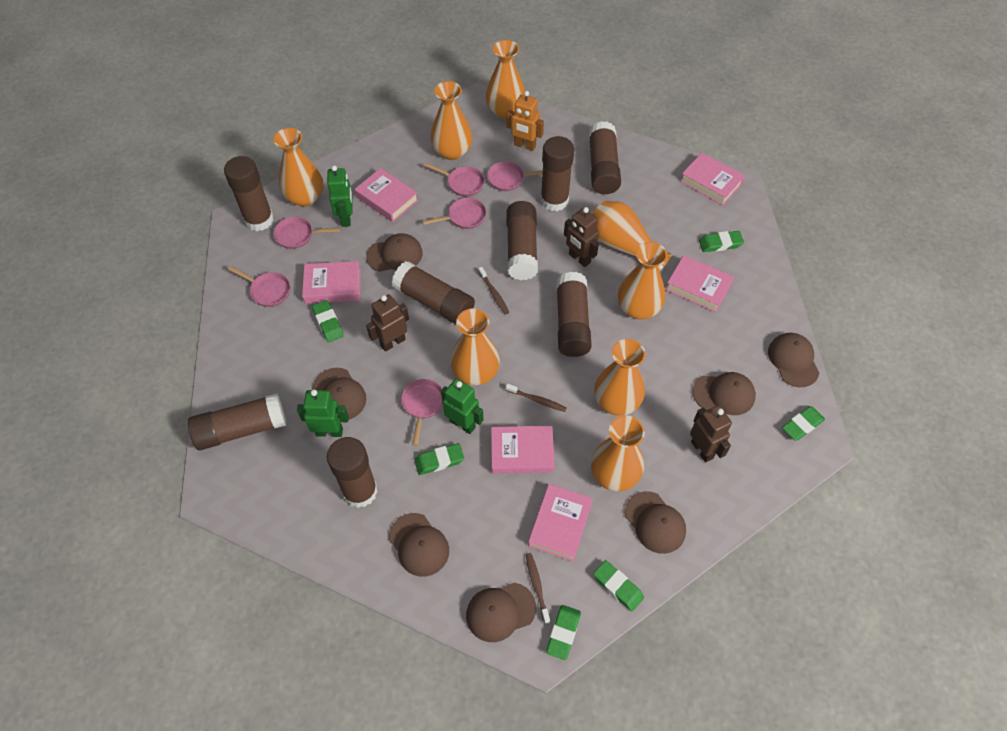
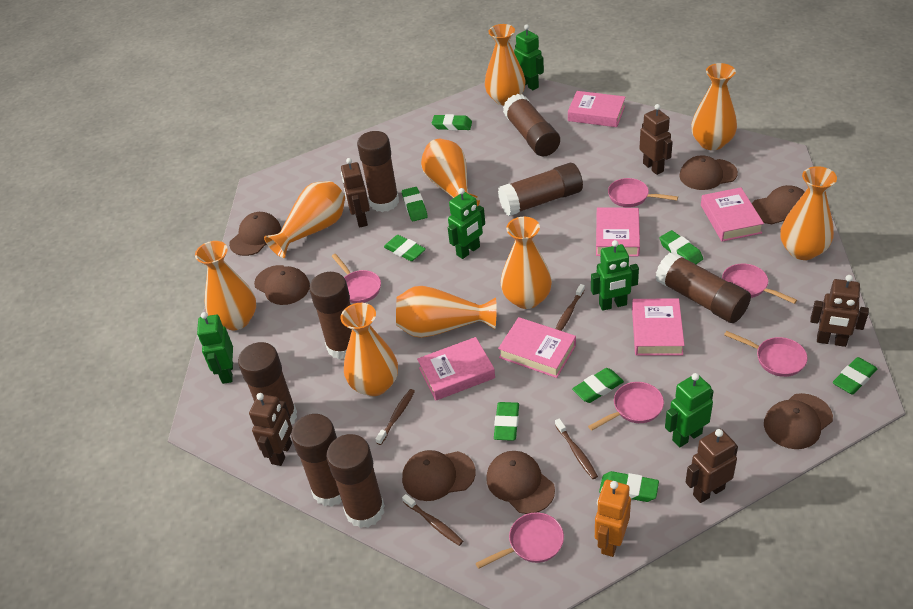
brown robot: 3 -> 5
brown toothbrush: 3 -> 4
green eraser: 6 -> 8
green robot: 3 -> 5
orange vase: 8 -> 9

